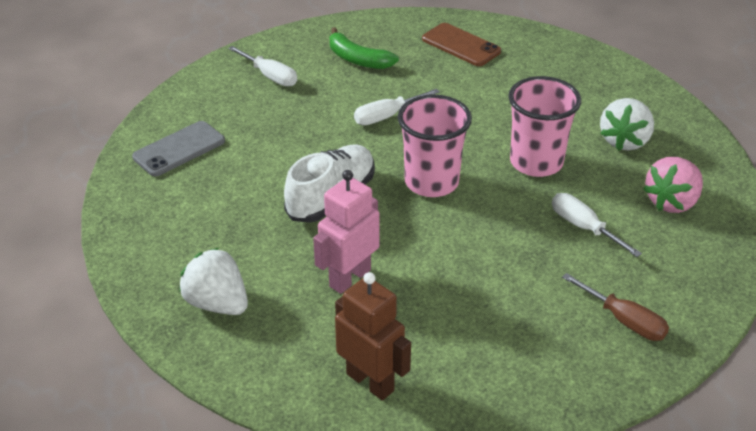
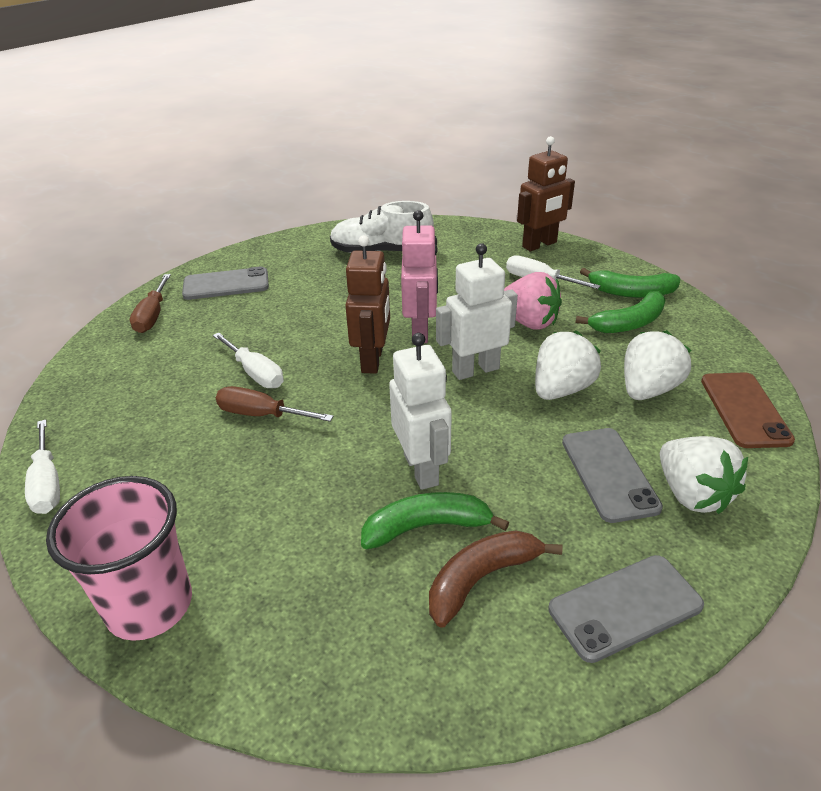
brown banana: 0 -> 1
brown robot: 1 -> 2
brown screwdriver: 1 -> 2
green banana: 1 -> 3
grey phone: 1 -> 3
pink cup: 2 -> 1
white robot: 0 -> 2
white strawberry: 2 -> 3

